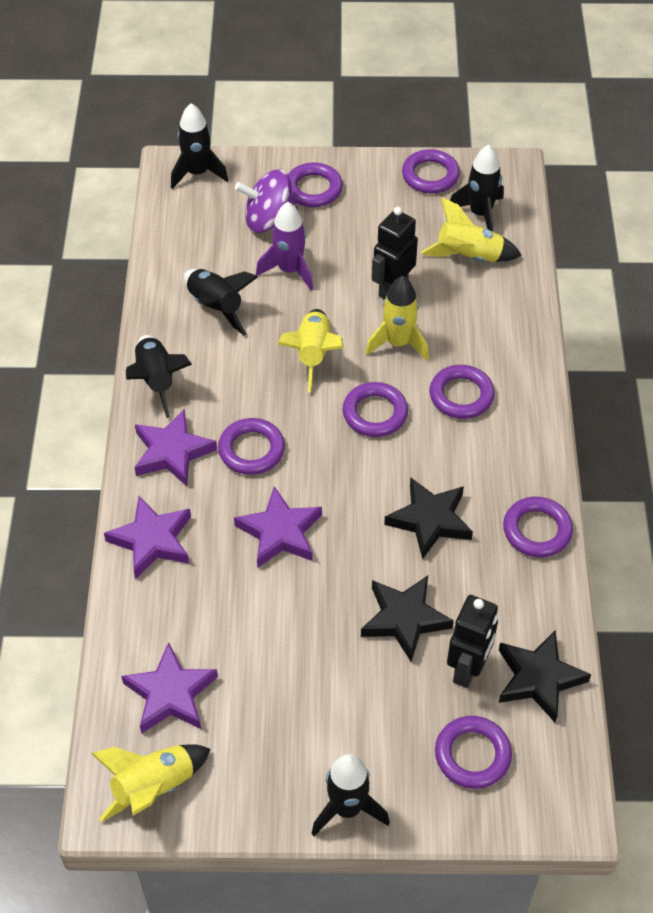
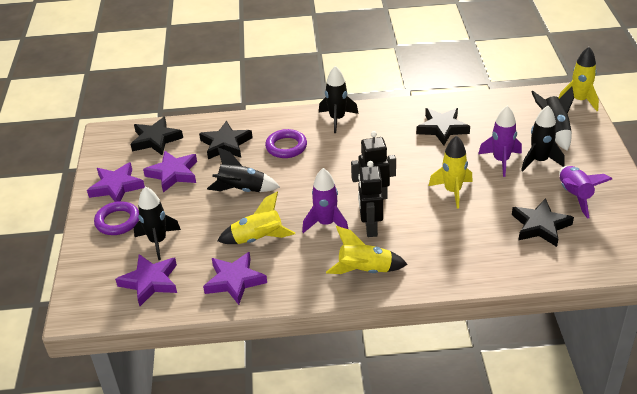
black star: 3 -> 4
purple ring: 7 -> 2
purple rocket: 1 -> 3
purple spinning top: 1 -> 0

